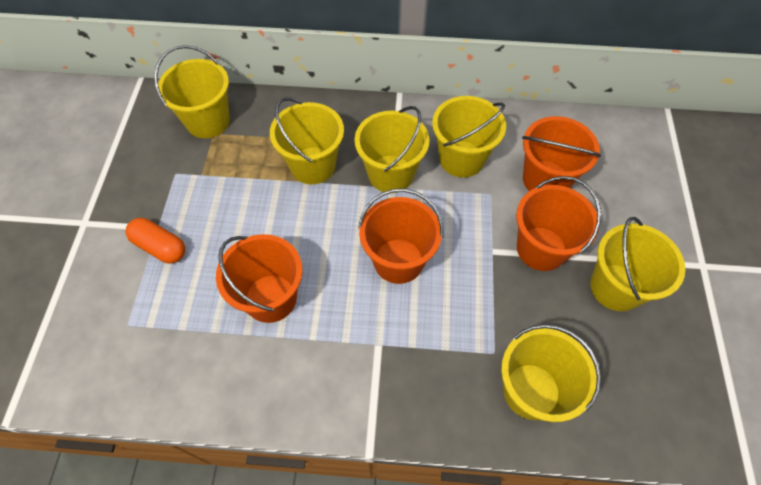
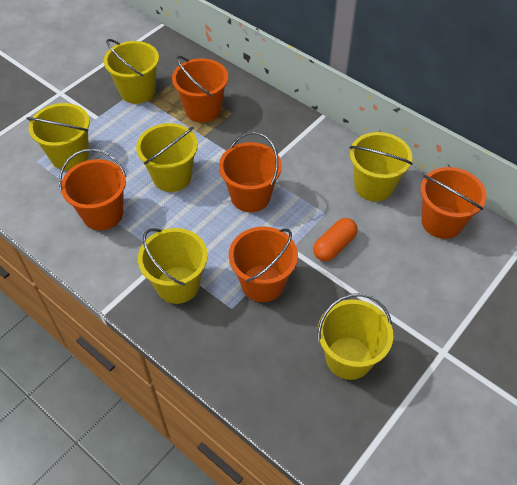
orange bucket: 4 -> 5

